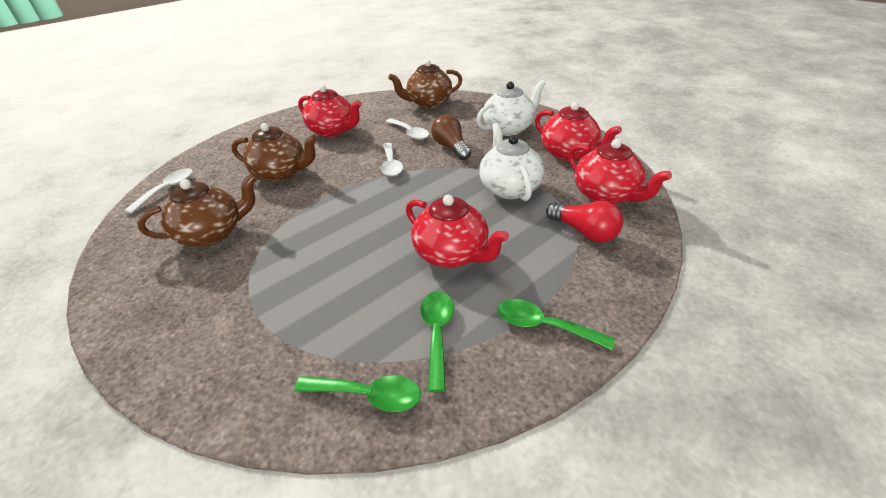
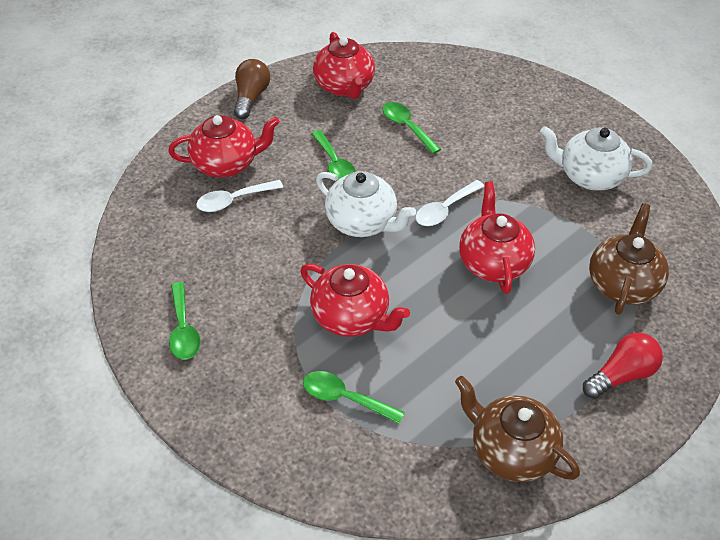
brown teapot: 3 -> 2
green spoon: 3 -> 4
white spoon: 3 -> 2

